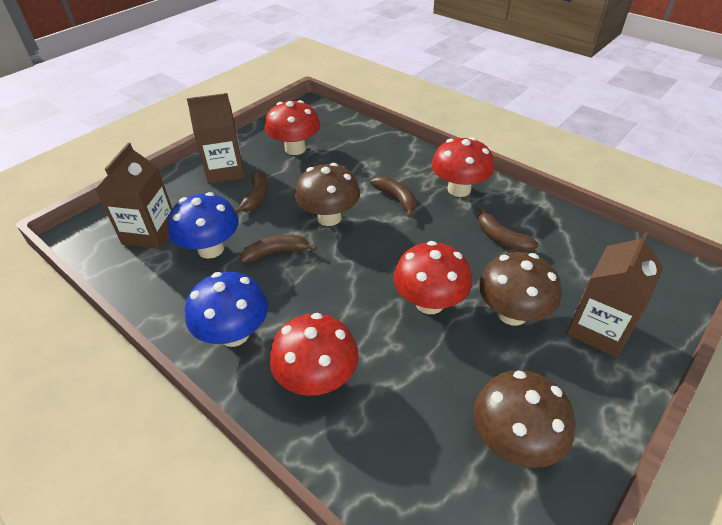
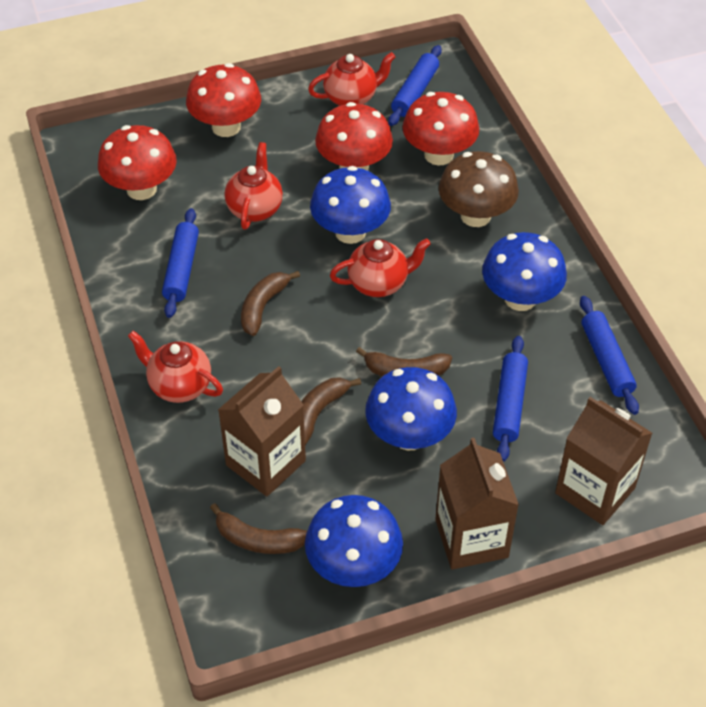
blue mushroom: 2 -> 4
blue rolling pin: 0 -> 4
brown mushroom: 3 -> 1
red teapot: 0 -> 4

